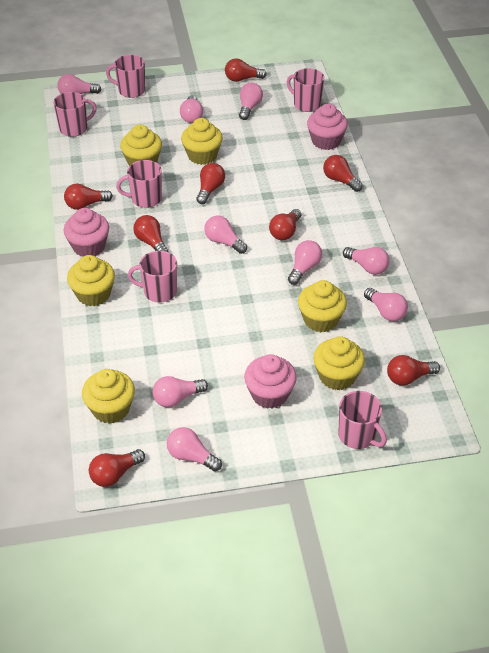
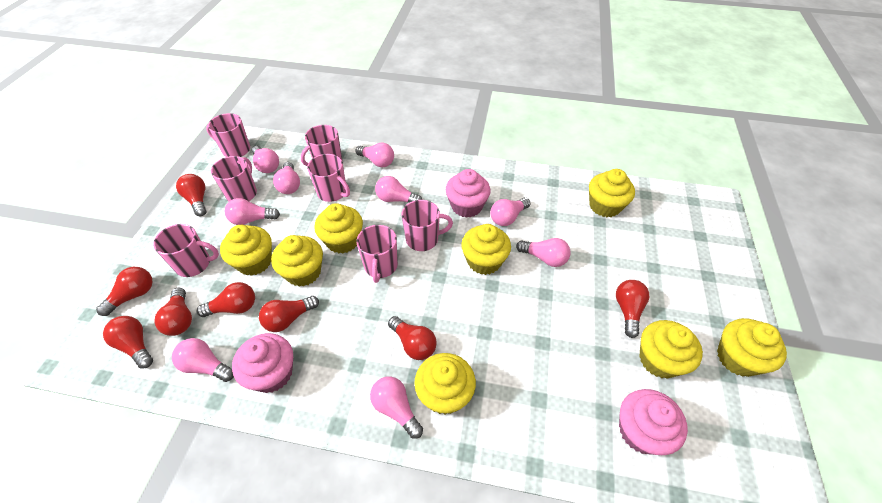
pink mug: 6 -> 7
yellow cupcake: 6 -> 8

